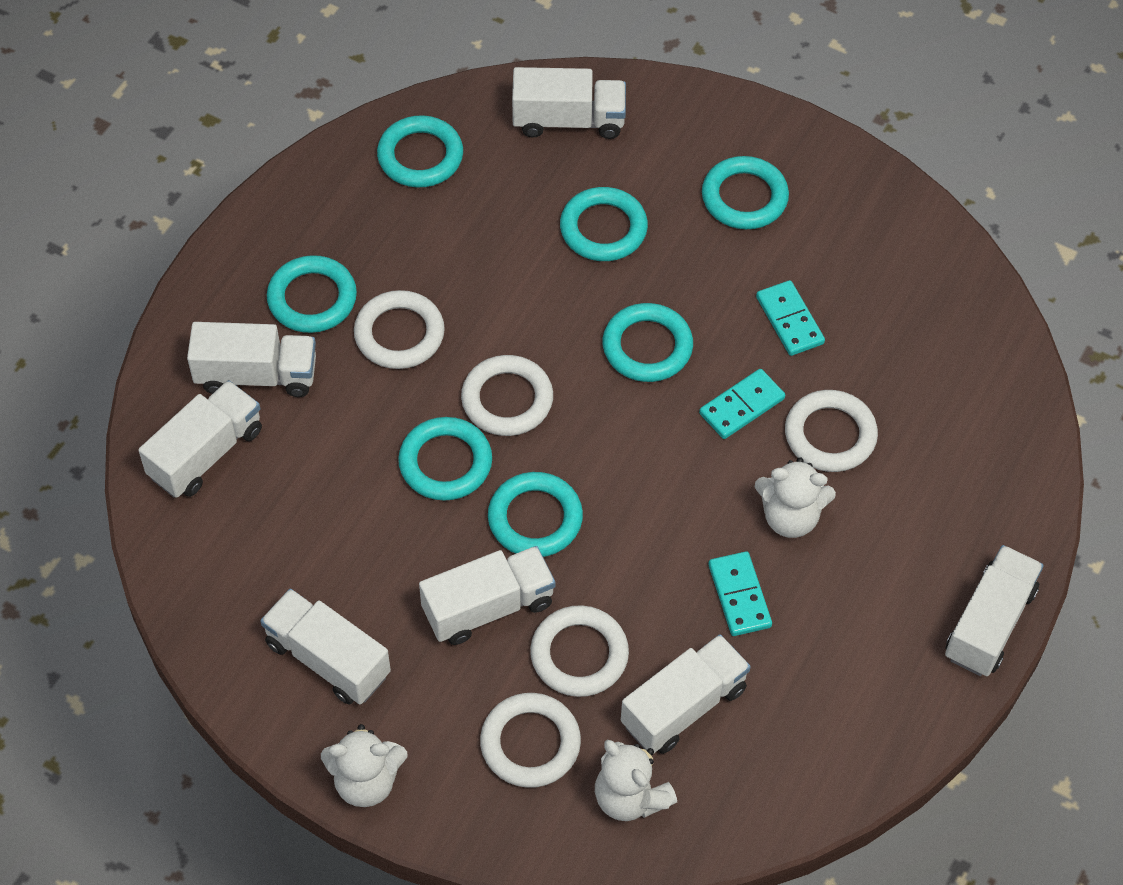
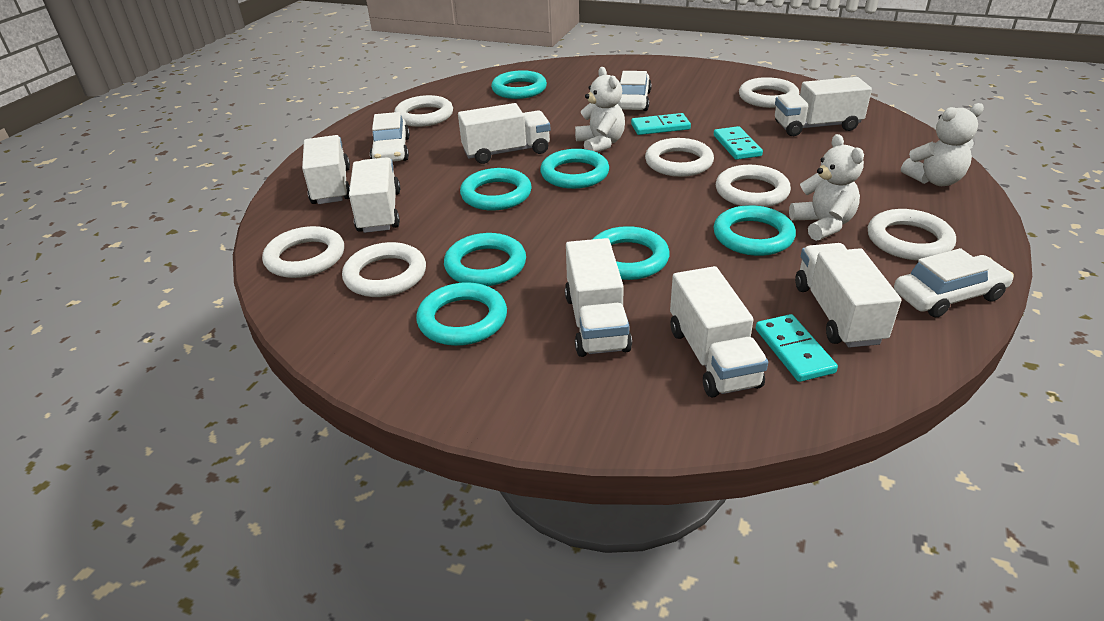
white car: 0 -> 3
white ring: 5 -> 7

